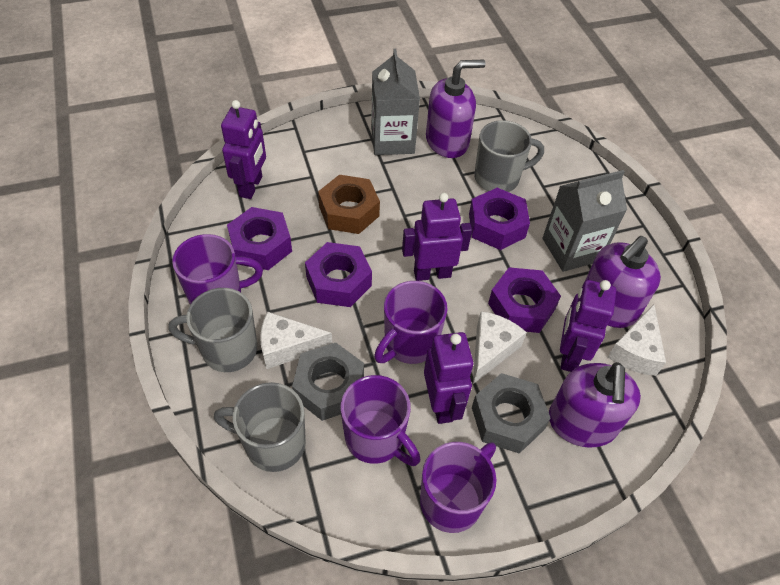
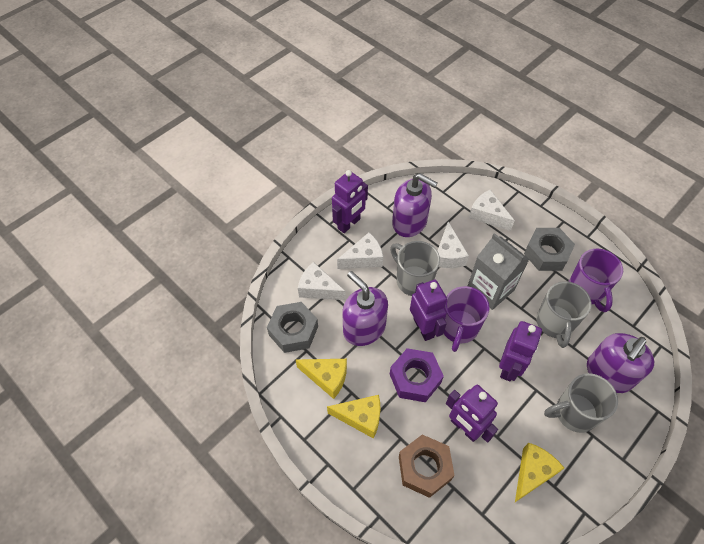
grey carton: 2 -> 1
purple mug: 4 -> 2
purple nut: 4 -> 1
white cheese: 3 -> 4
yellow cheese: 0 -> 3

